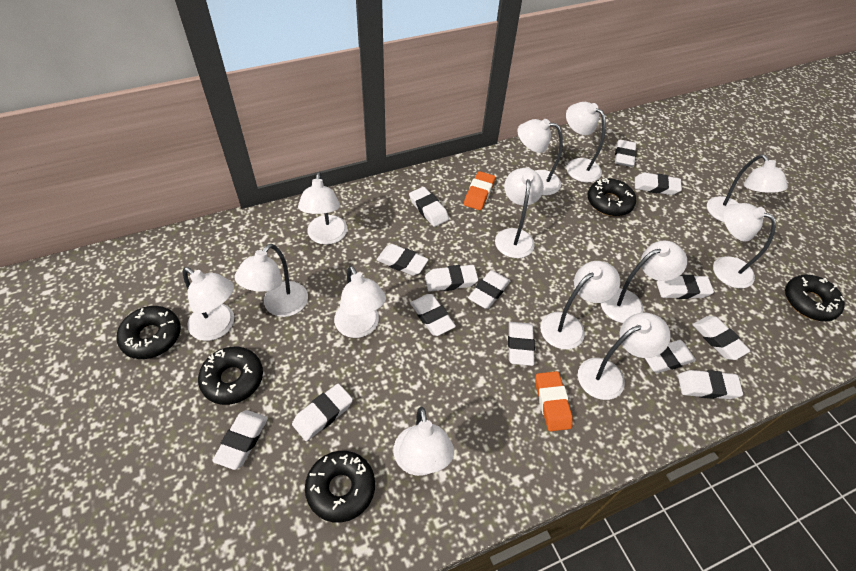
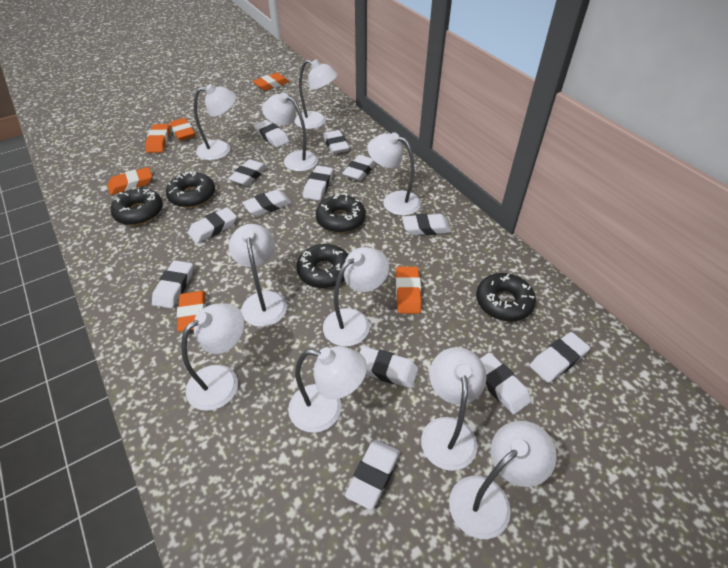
orange eraser: 2 -> 6
white eraser: 14 -> 13
white lamp: 13 -> 10

